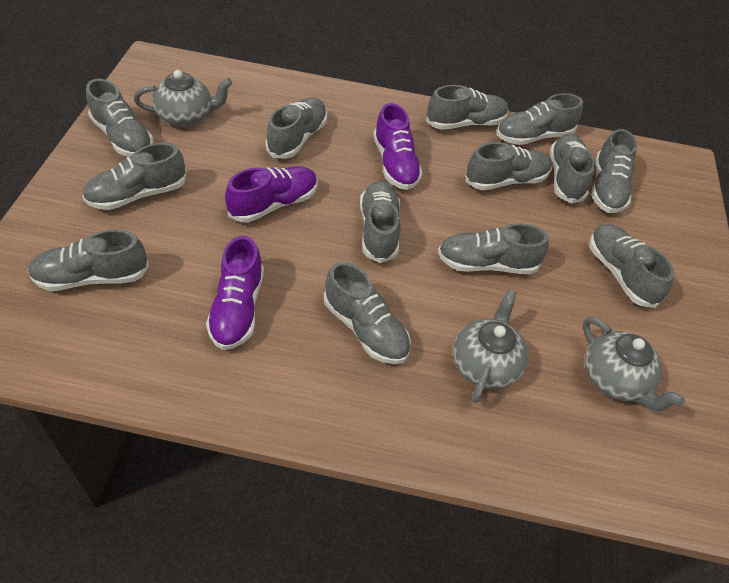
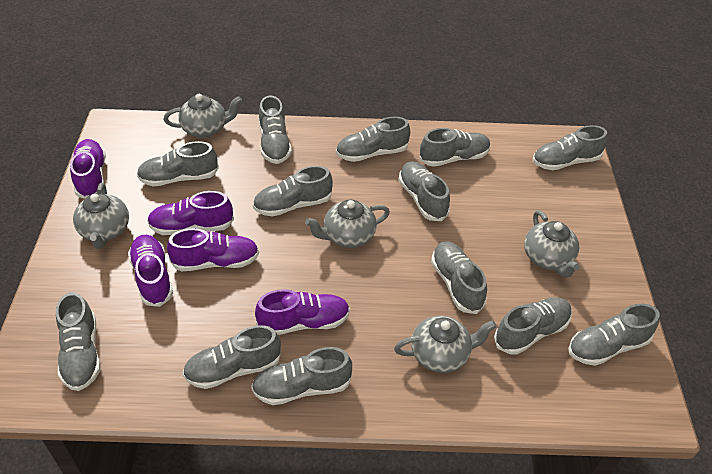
grey teapot: 3 -> 5
purple shoe: 3 -> 5

